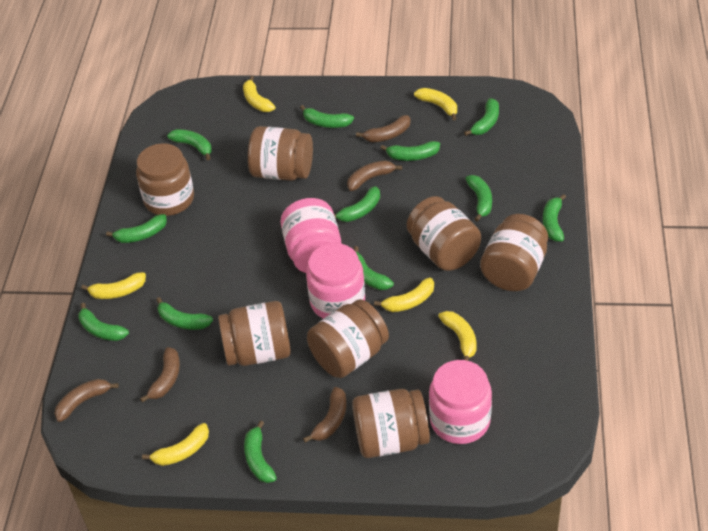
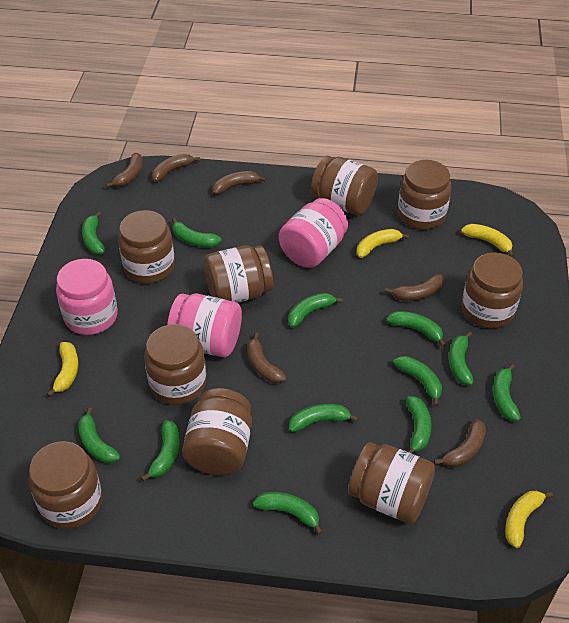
brown banana: 5 -> 6
brown jar: 7 -> 9
yellow banana: 6 -> 4

